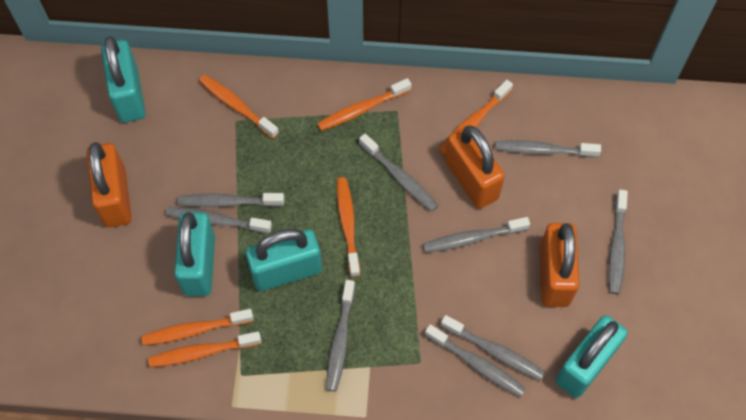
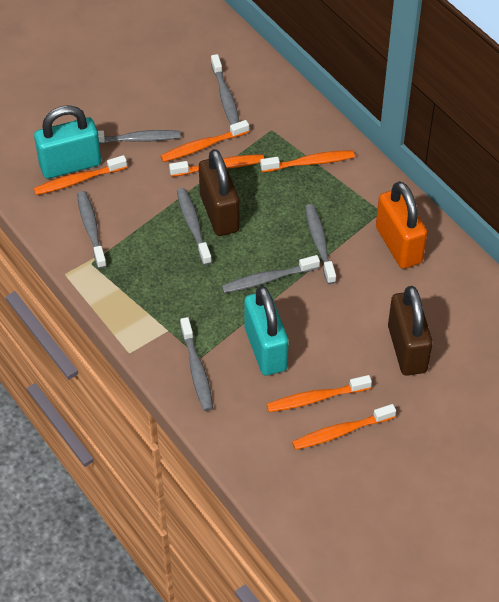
brown padlock: 0 -> 2
grey toothbrush: 9 -> 7
orange padlock: 3 -> 1
turquoise padlock: 4 -> 2

